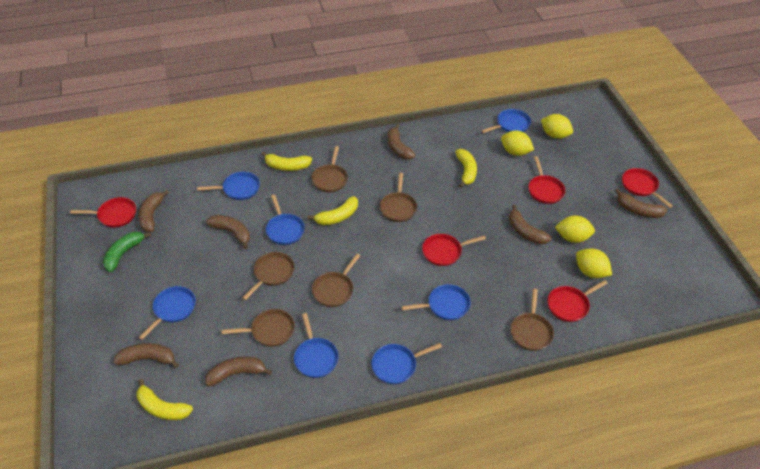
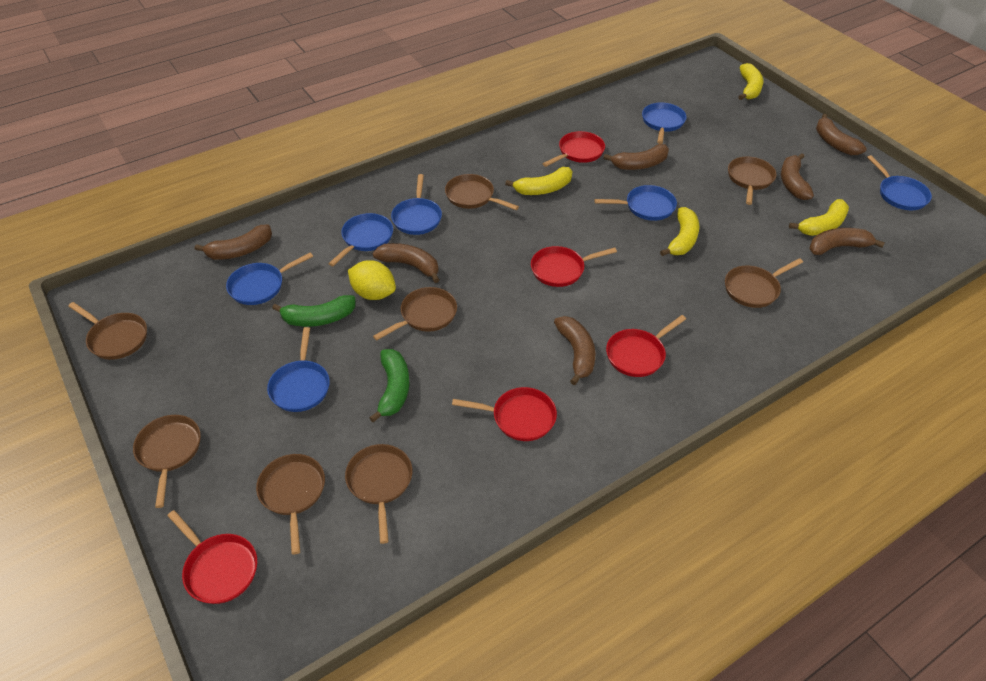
brown pan: 6 -> 8
green banana: 1 -> 2
yellow lemon: 4 -> 1

